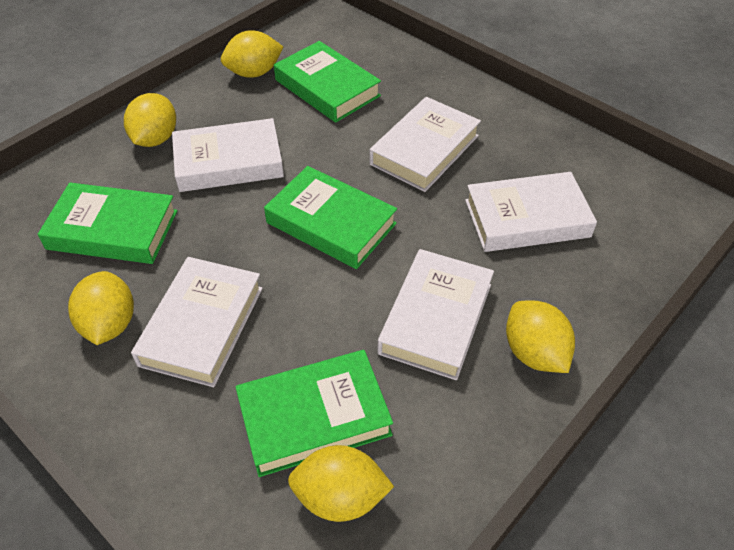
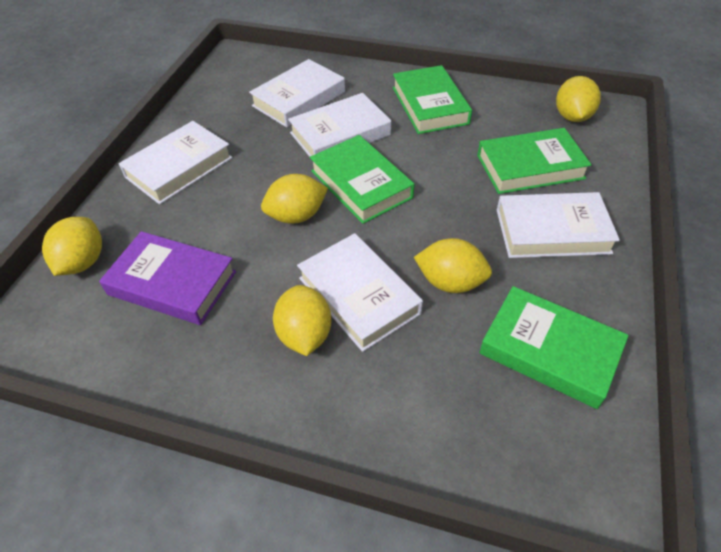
purple book: 0 -> 1

